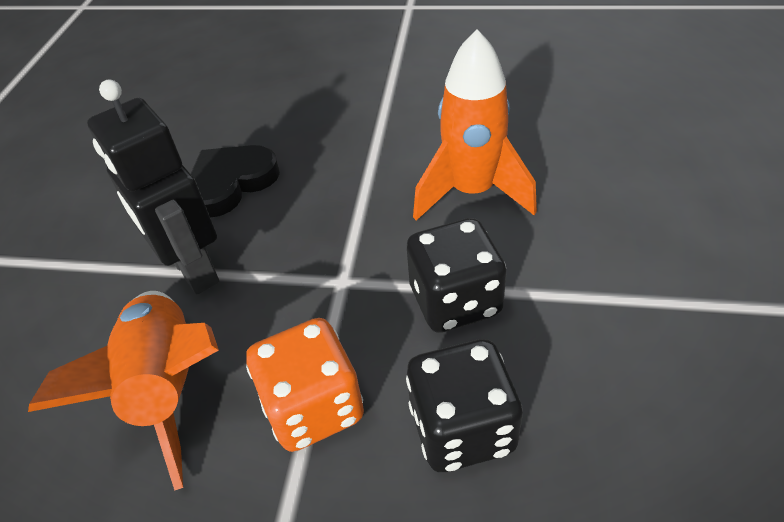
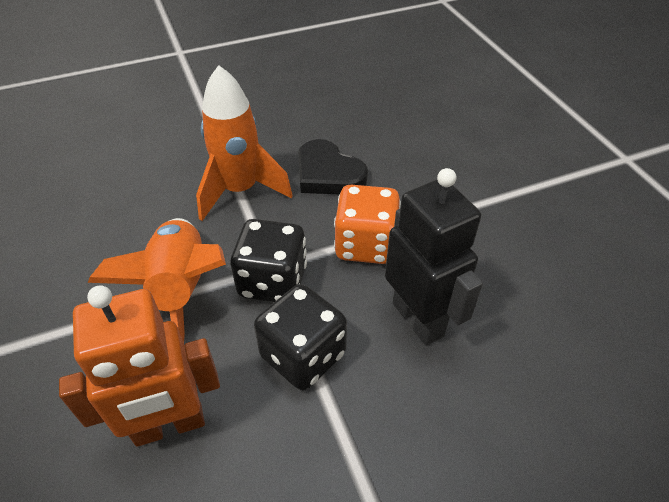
orange robot: 0 -> 1

